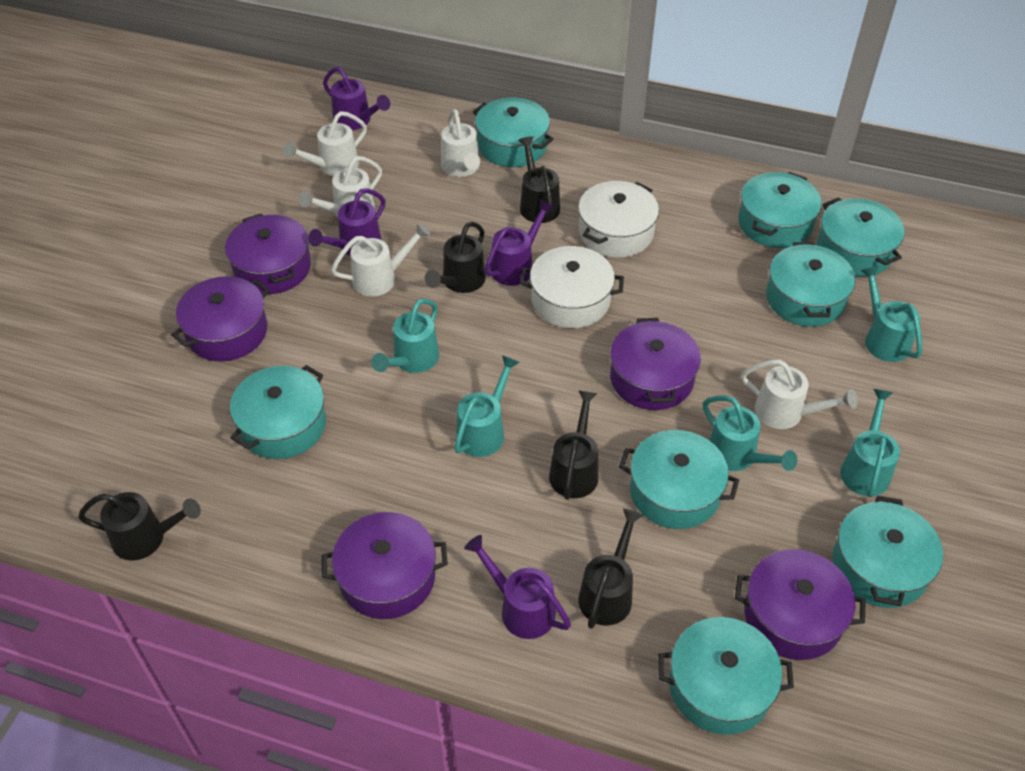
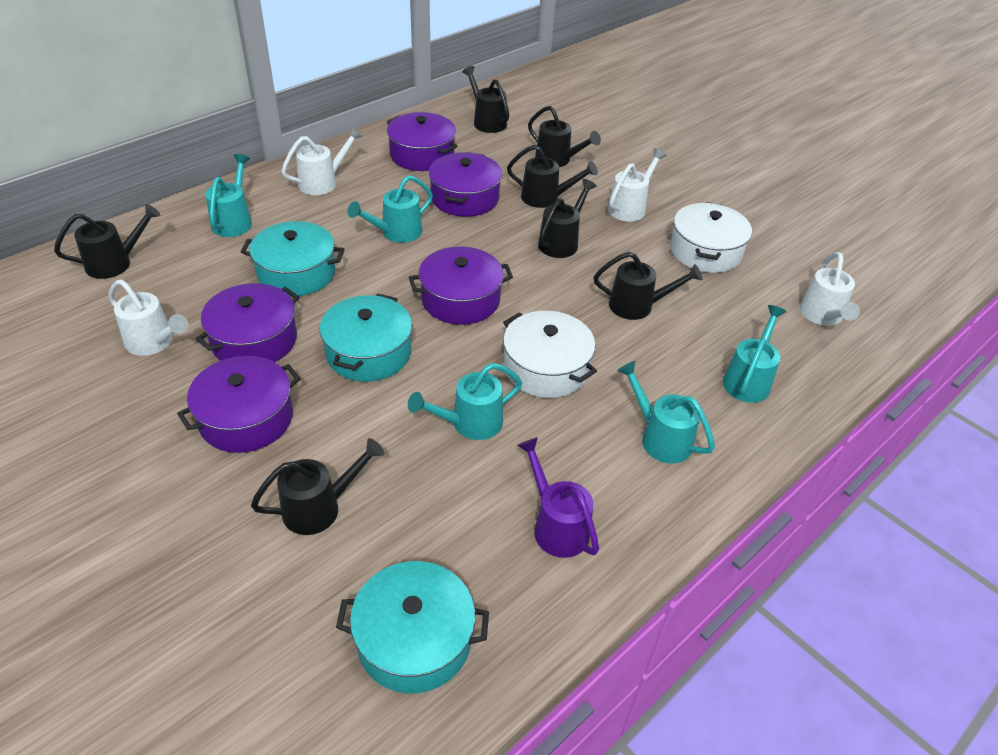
black watering can: 5 -> 7
purple watering can: 4 -> 1
turquoise pot: 8 -> 3
white watering can: 5 -> 4

